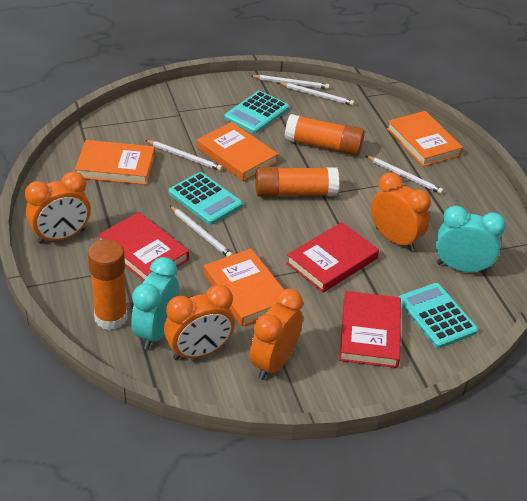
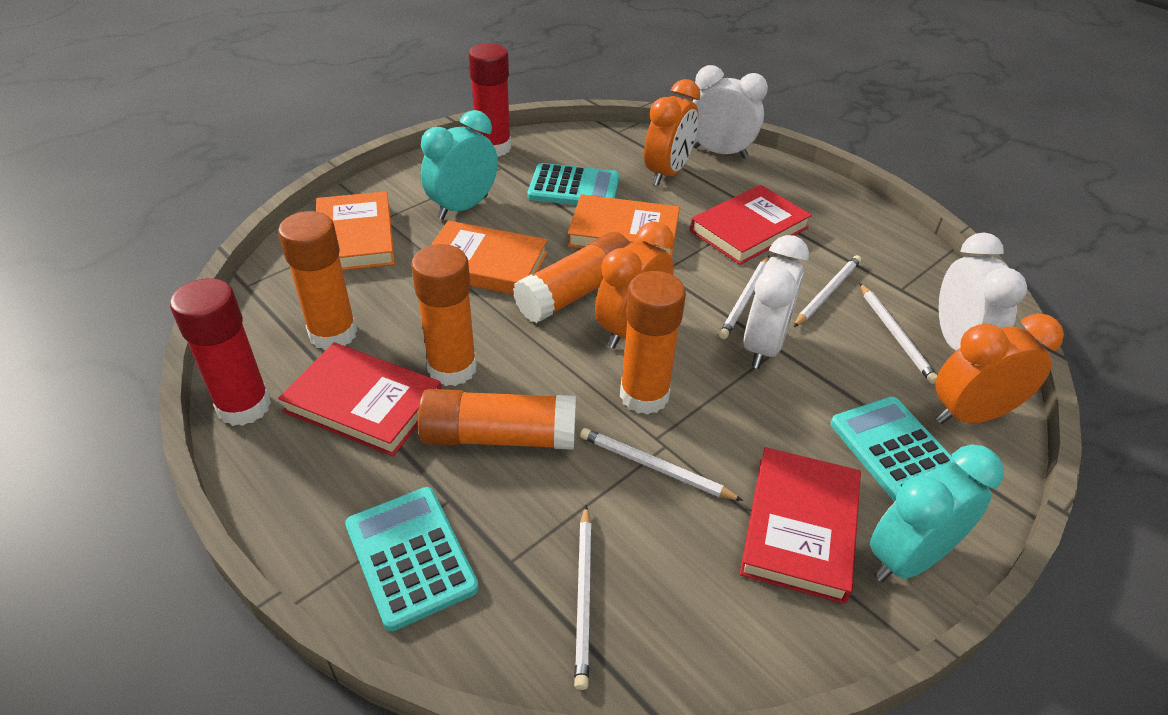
orange book: 4 -> 3
orange clock: 4 -> 3
orange glue stick: 3 -> 5
red glue stick: 0 -> 2
white clock: 0 -> 3

